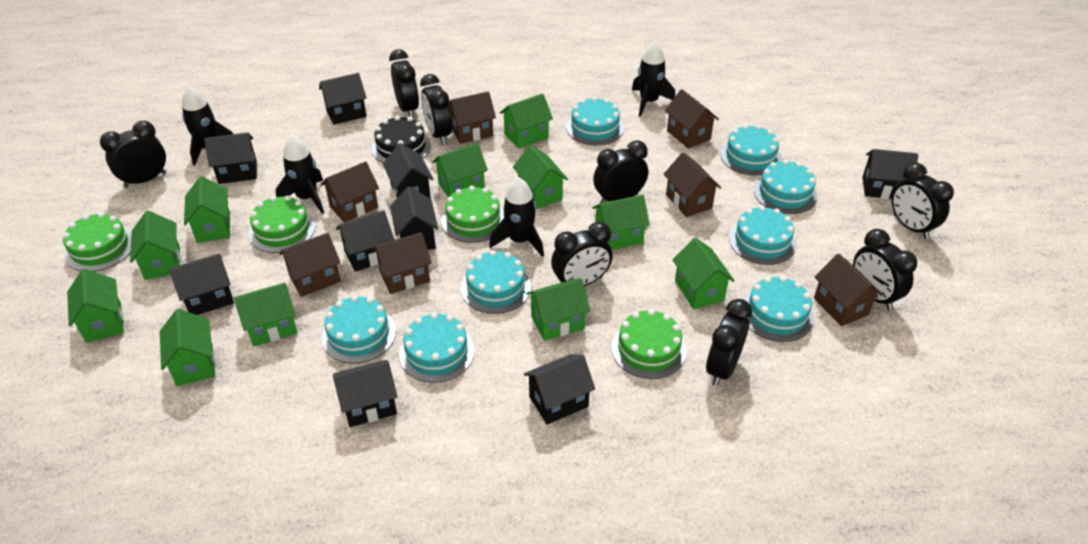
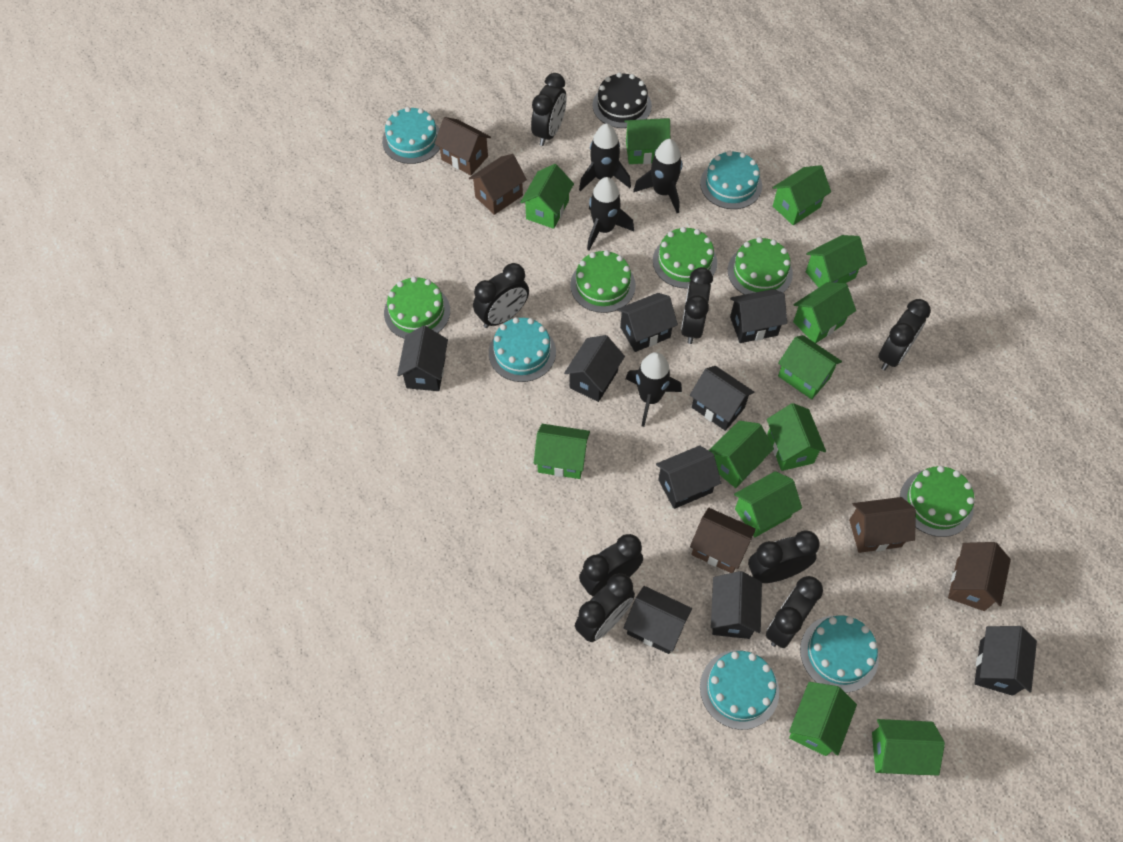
brown house: 7 -> 5
green cake: 4 -> 5
green house: 11 -> 12
turquoise cake: 8 -> 5

